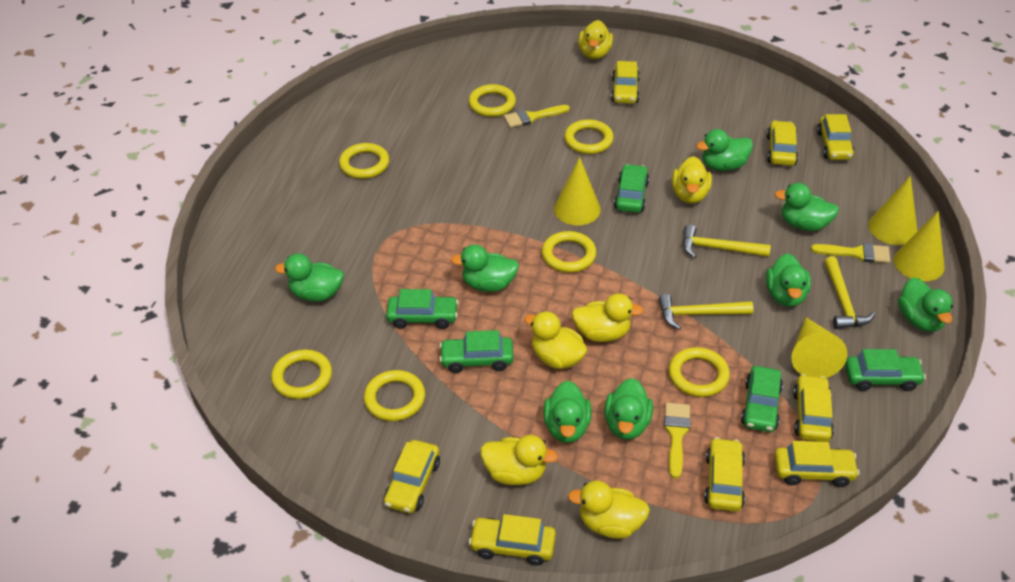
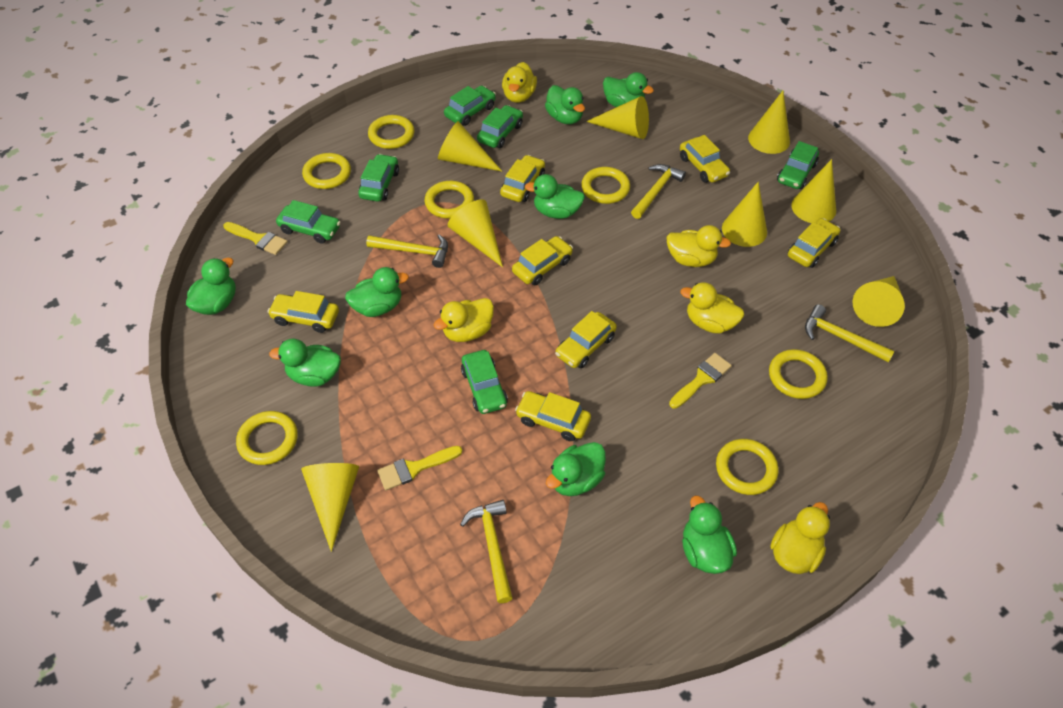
green car: 5 -> 6
yellow car: 8 -> 7
yellow cone: 4 -> 8
yellow duck: 6 -> 5
yellow hammer: 3 -> 4

